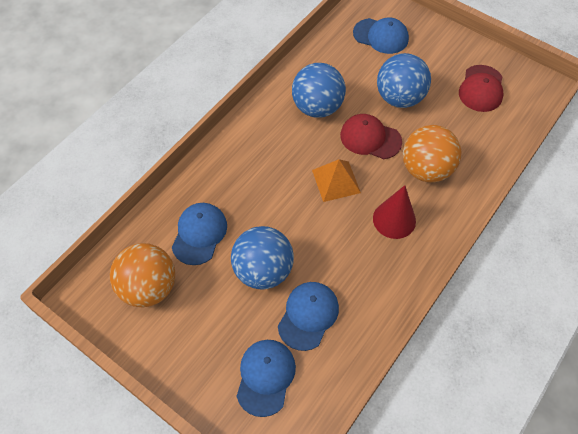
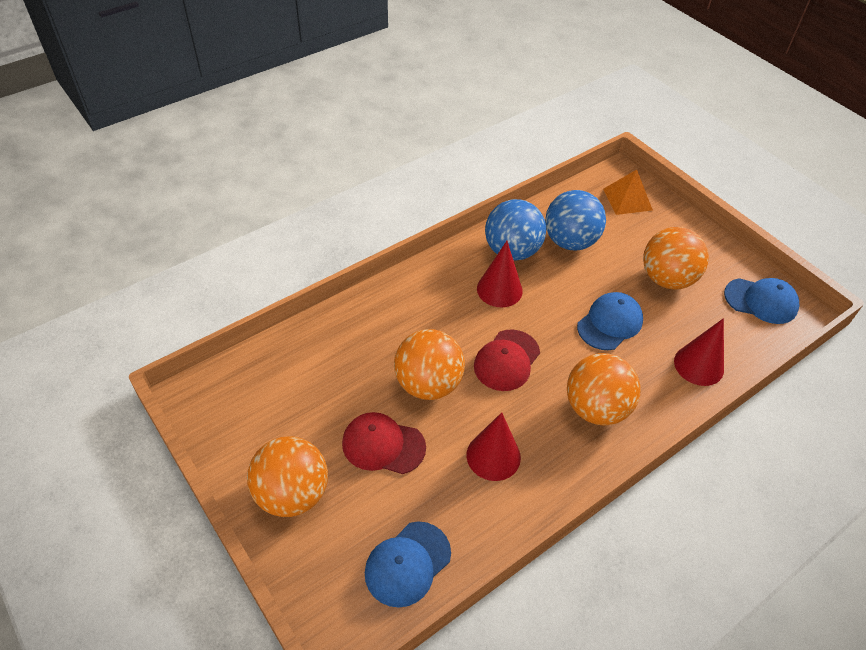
blue ball: 3 -> 2
blue cap: 4 -> 3
orange ball: 2 -> 4
red cone: 1 -> 3

